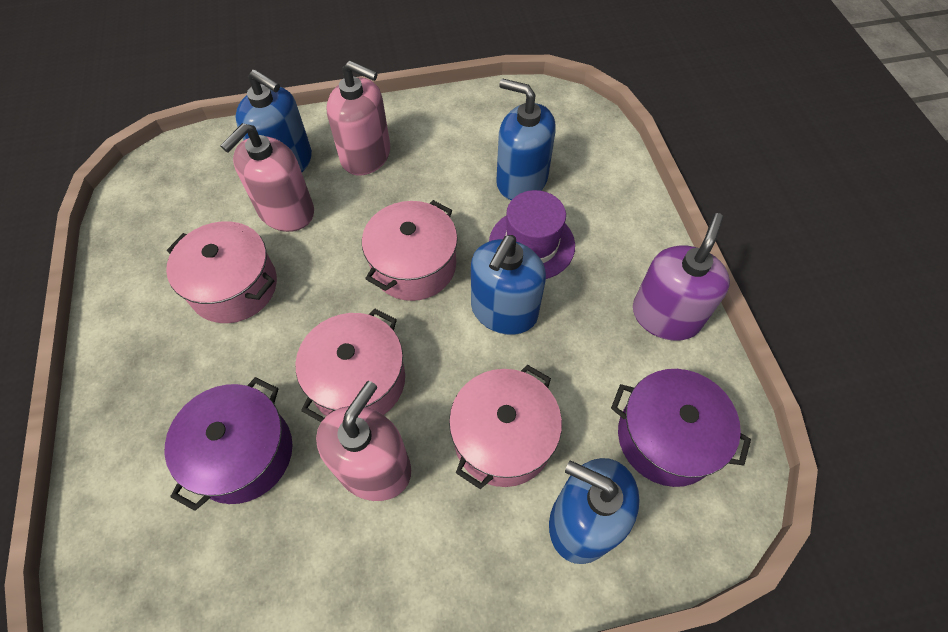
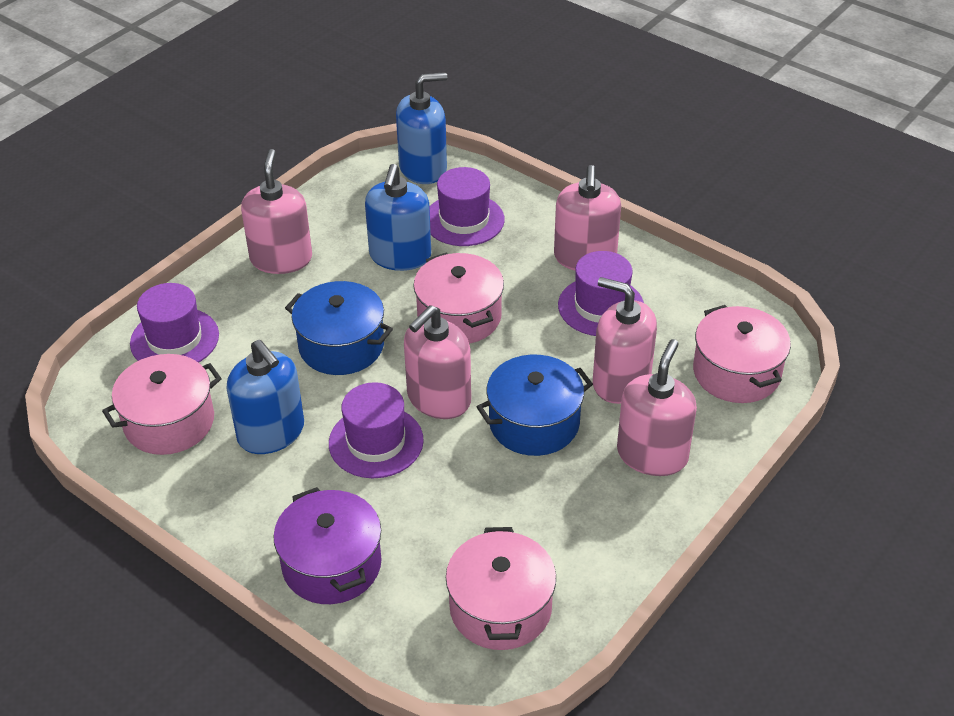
blue pot: 0 -> 2
blue soap dispenser: 4 -> 3
pink soap dispenser: 3 -> 5
purple hat: 1 -> 4
purple pot: 2 -> 1
purple soap dispenser: 1 -> 0

